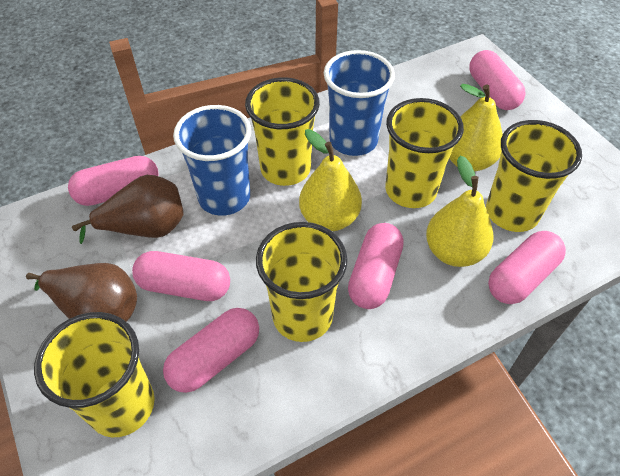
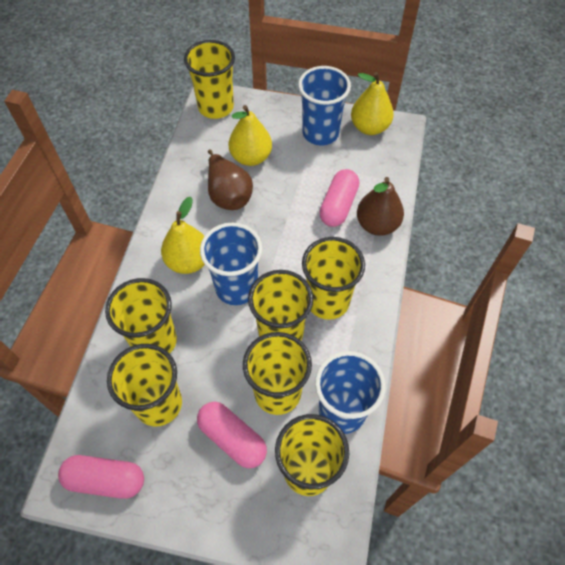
blue cup: 2 -> 3
pink capsule: 6 -> 3
yellow cup: 5 -> 7

